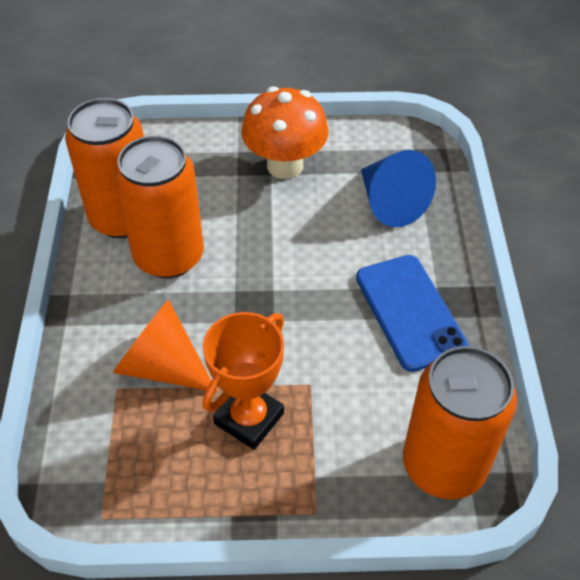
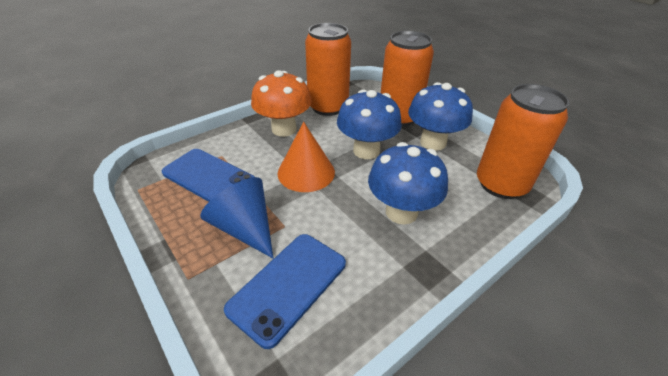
blue mushroom: 0 -> 3
blue phone: 1 -> 2
orange trophy: 1 -> 0

